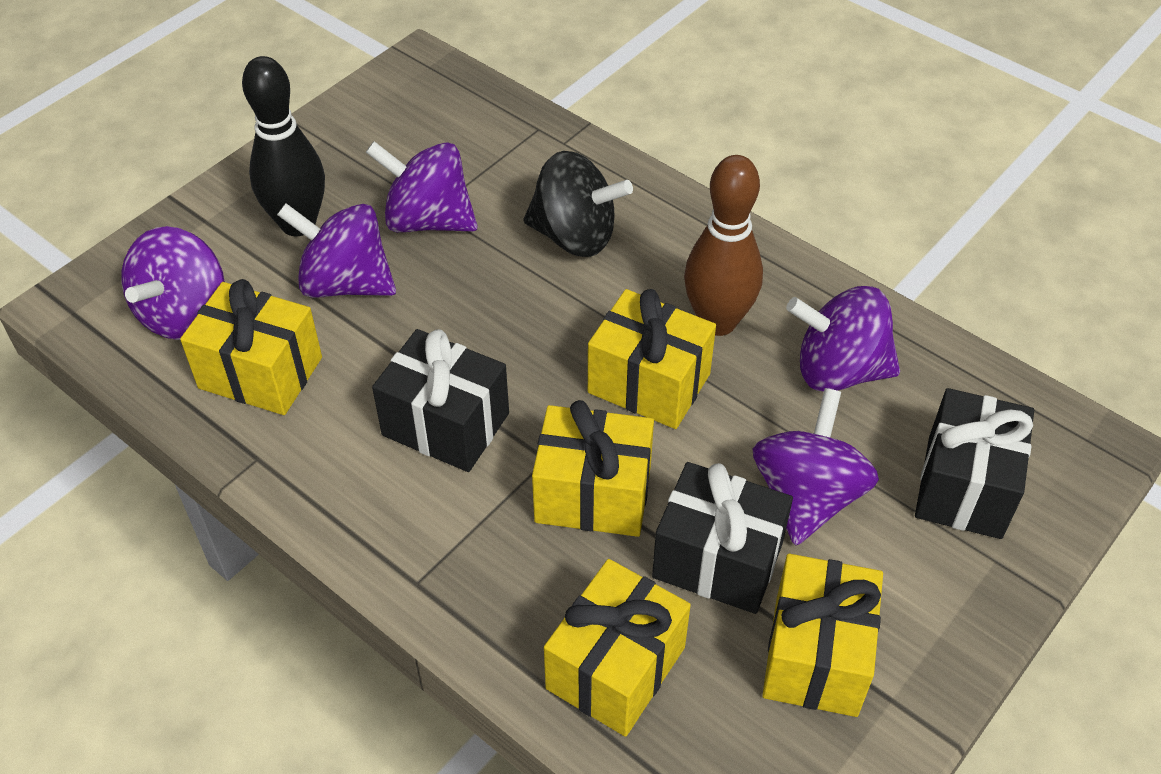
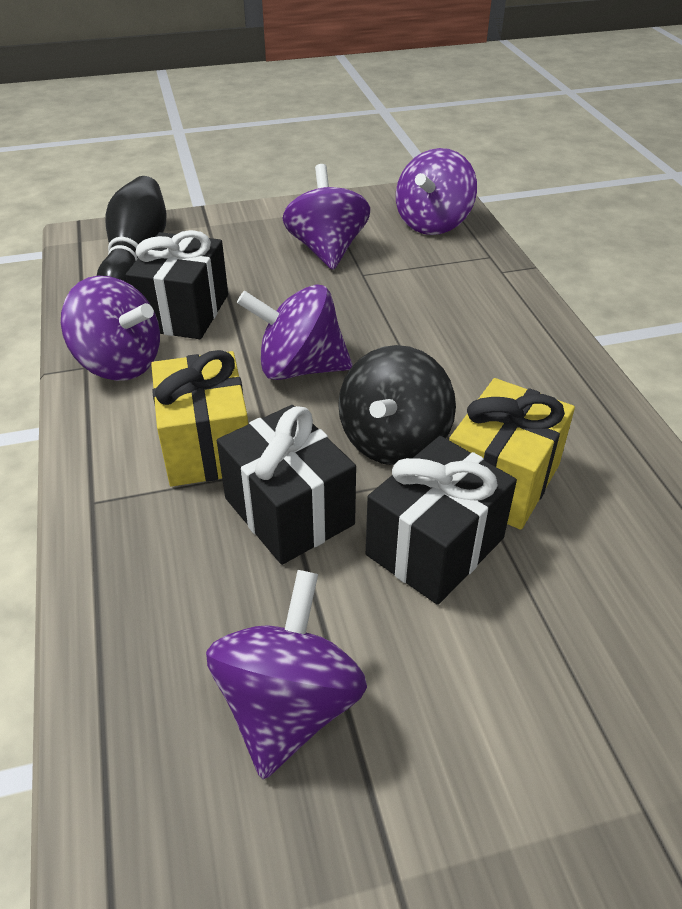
brown bowling pin: 1 -> 0
yellow gift: 5 -> 2

